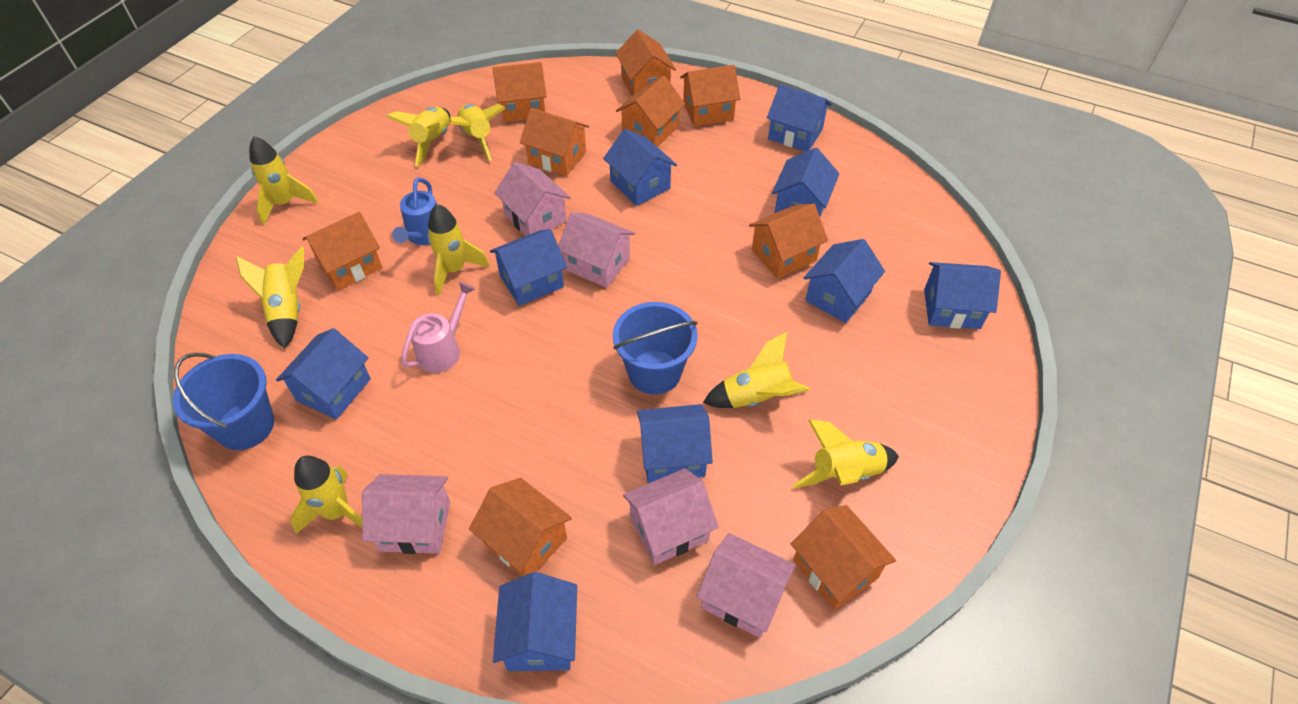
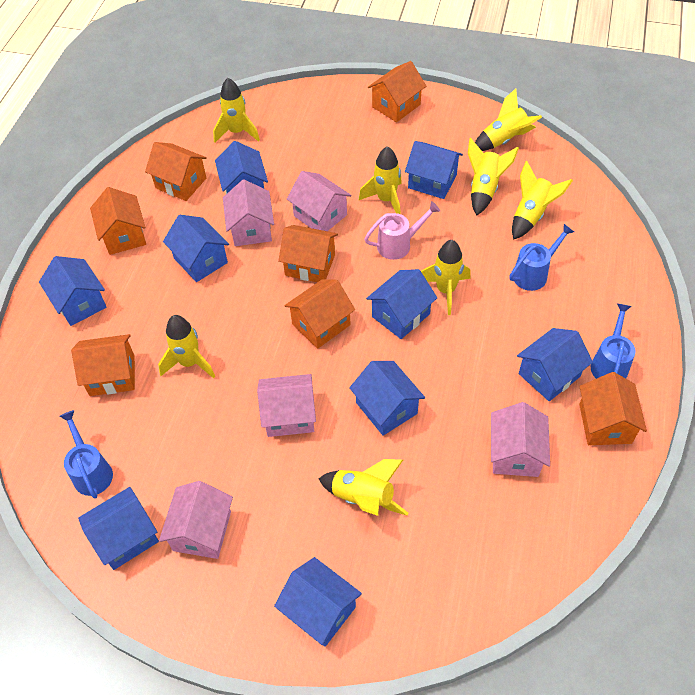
blue bucket: 2 -> 0
blue watering can: 1 -> 3
orange house: 9 -> 7

